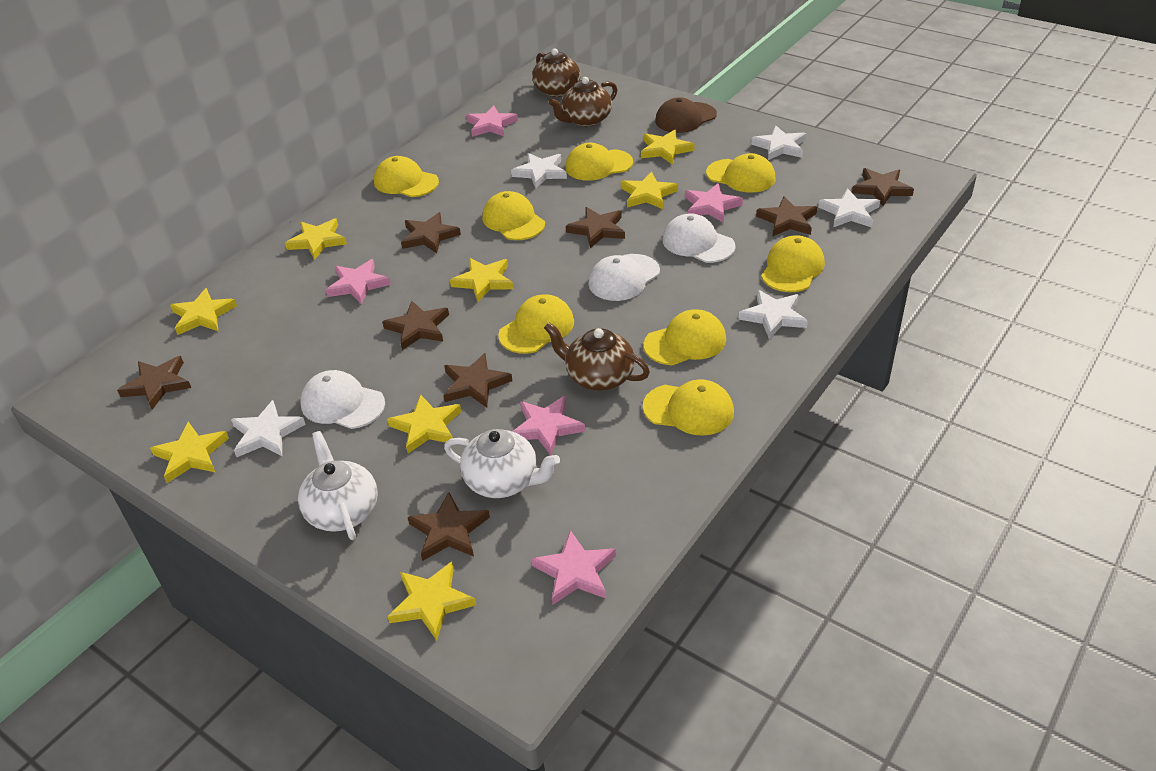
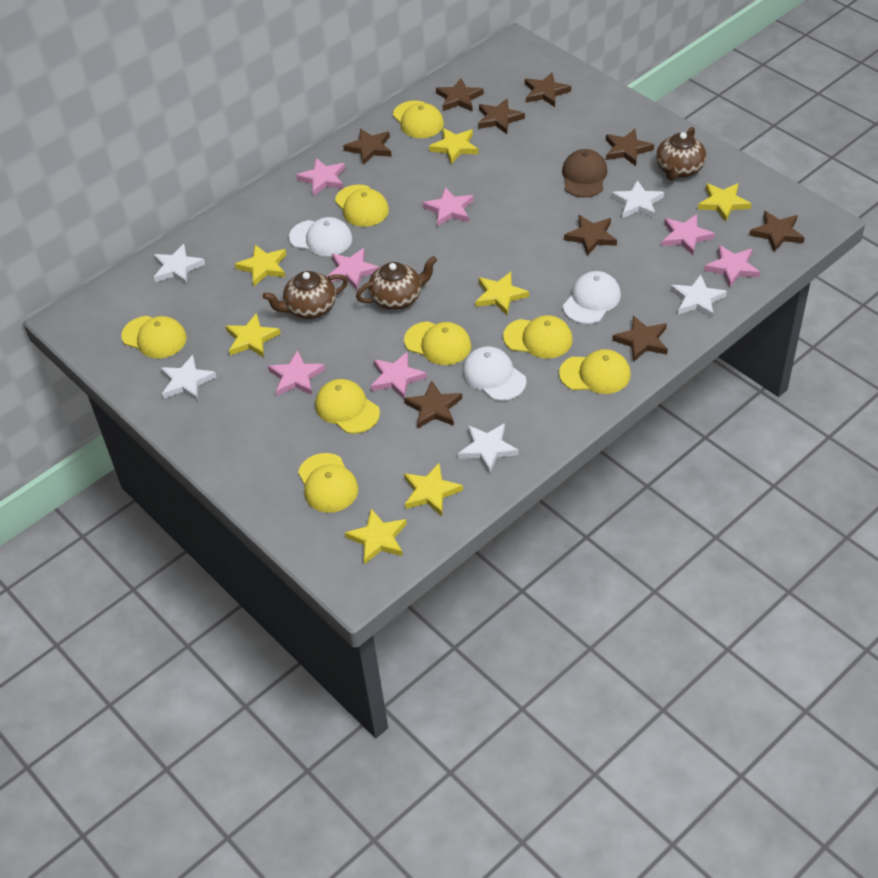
brown star: 8 -> 9
pink star: 5 -> 7
white teapot: 2 -> 0
yellow star: 8 -> 7

